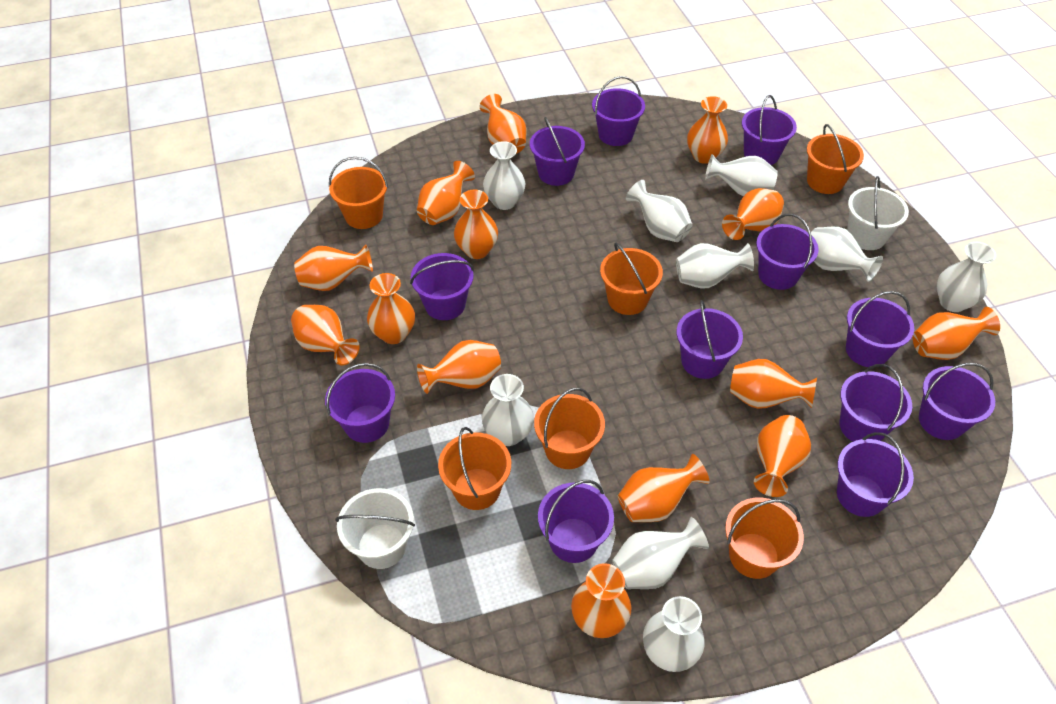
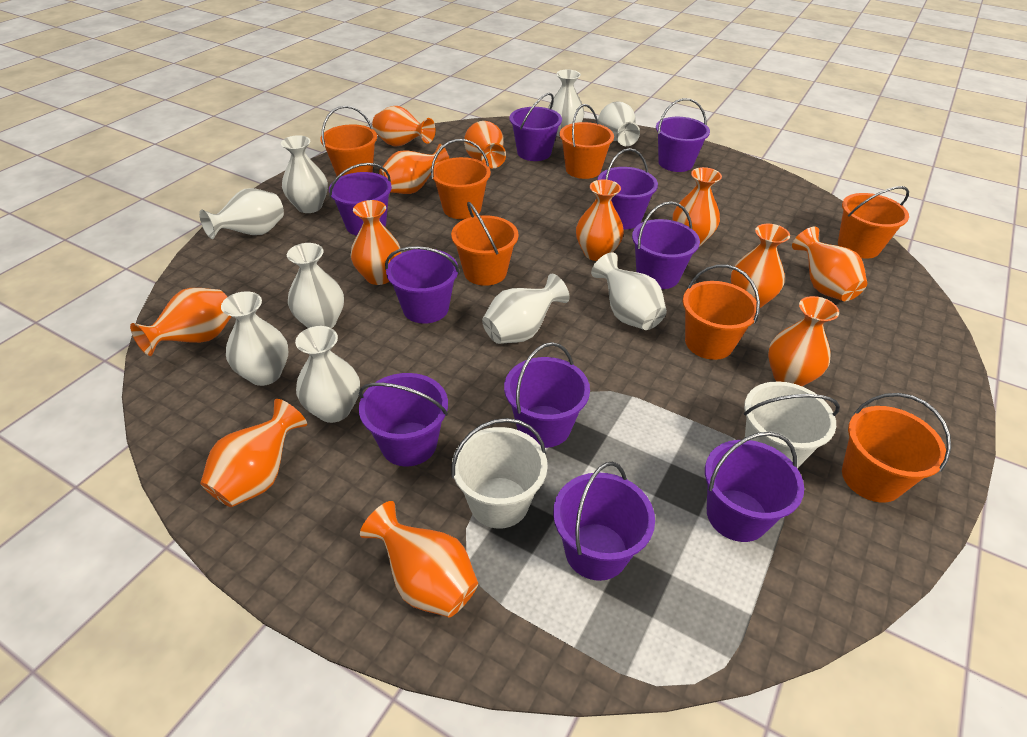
orange bucket: 6 -> 7
orange vase: 14 -> 12
purple bucket: 12 -> 10

